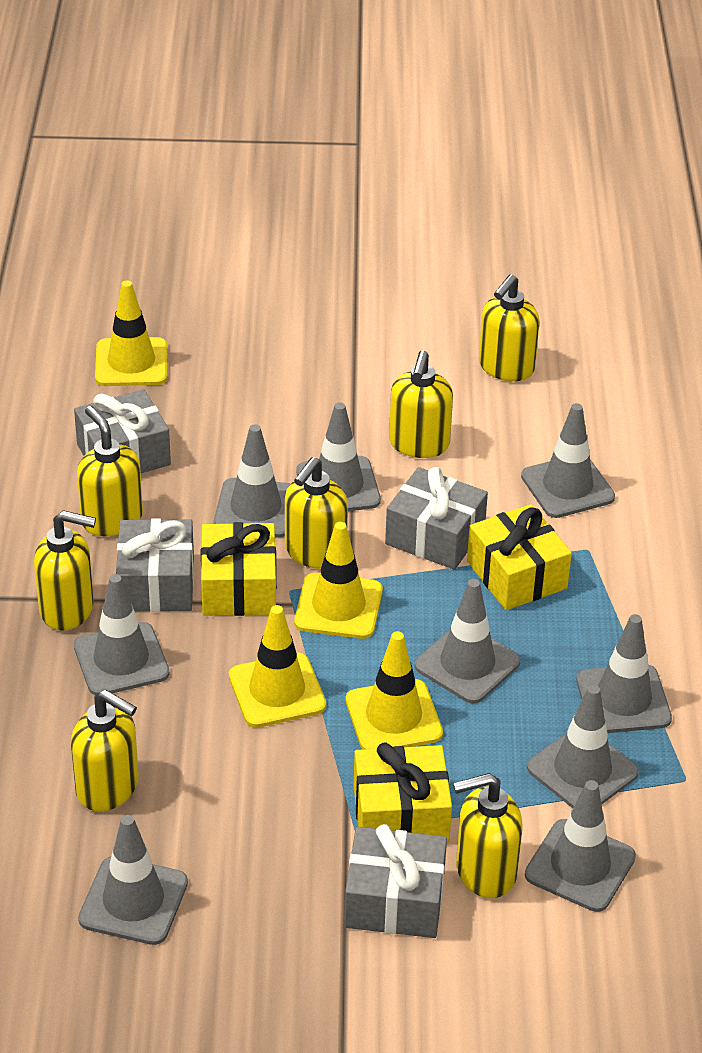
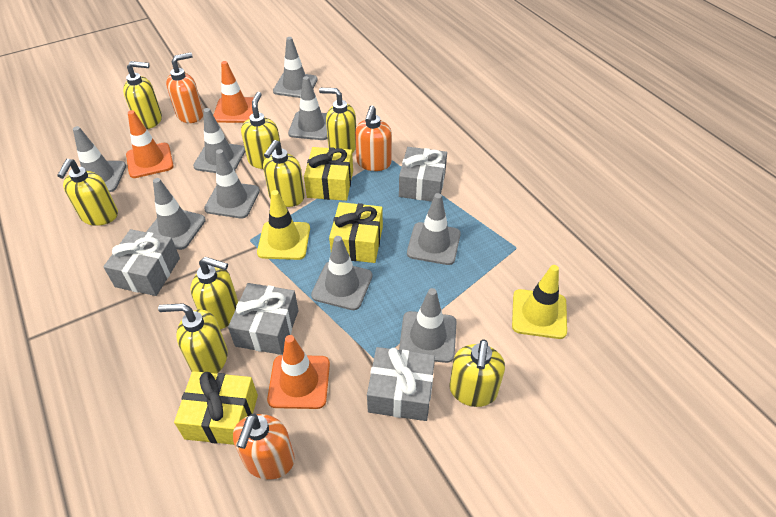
orange soap dispenser: 0 -> 3
orange traffic cone: 0 -> 3
yellow soap dispenser: 7 -> 8
yellow traffic cone: 4 -> 2

